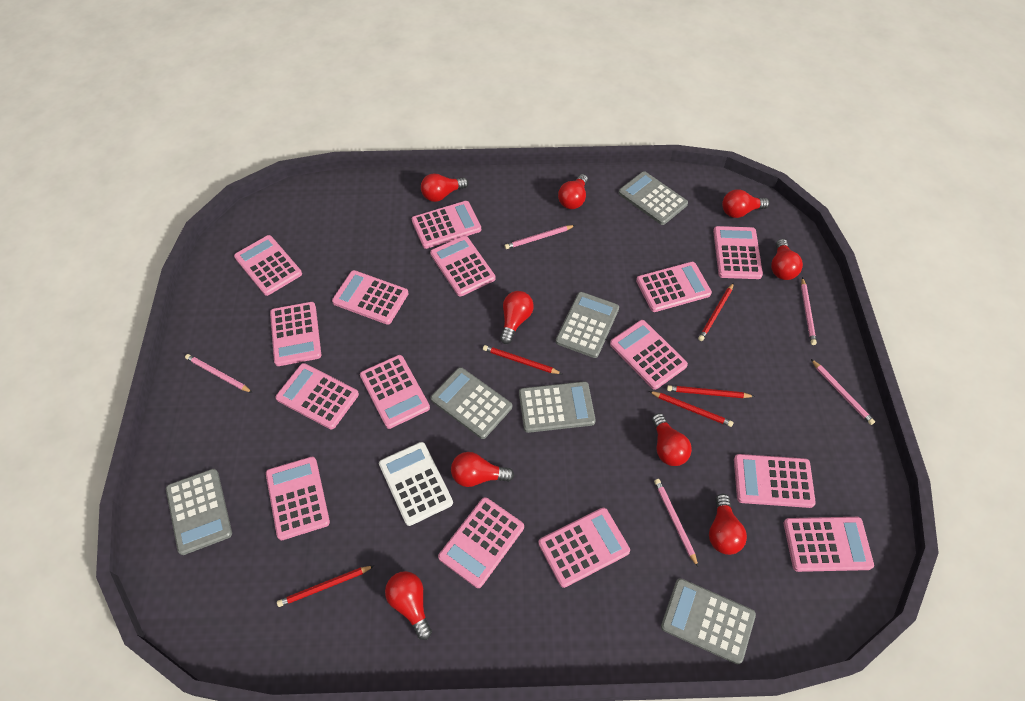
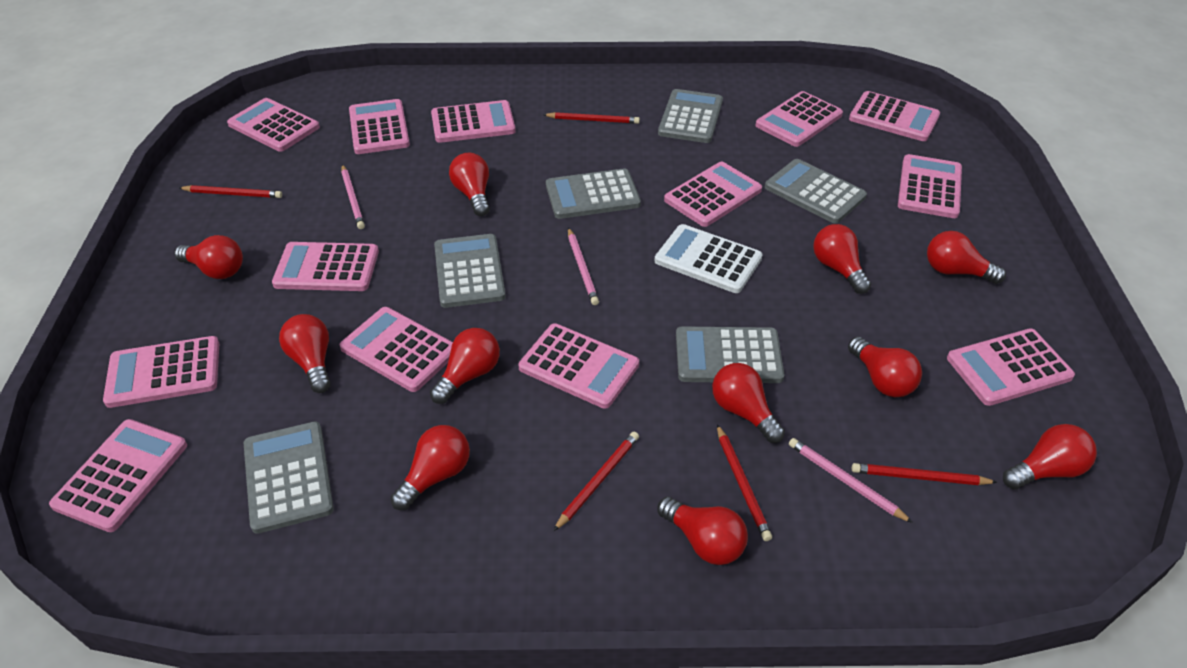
pink calculator: 15 -> 13
pink pencil: 5 -> 3
red light bulb: 9 -> 11

